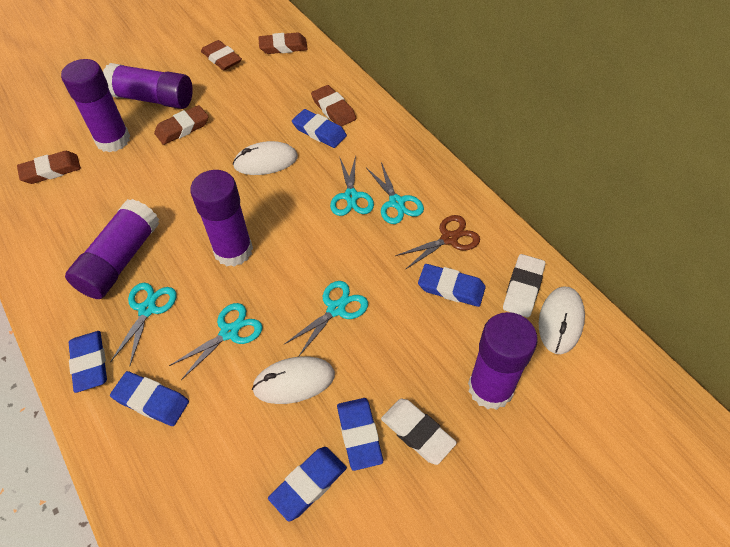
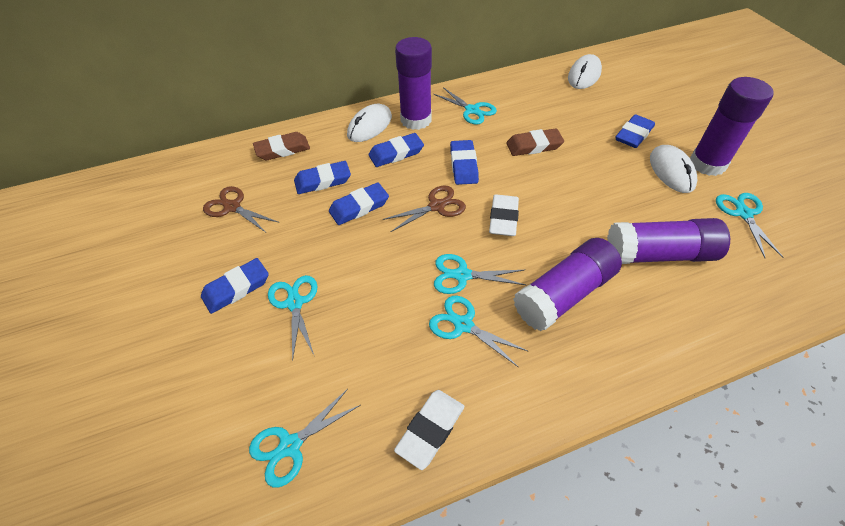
brown eraser: 5 -> 2
brown scissors: 1 -> 2
purple glue stick: 5 -> 4
turquoise scissors: 5 -> 6

